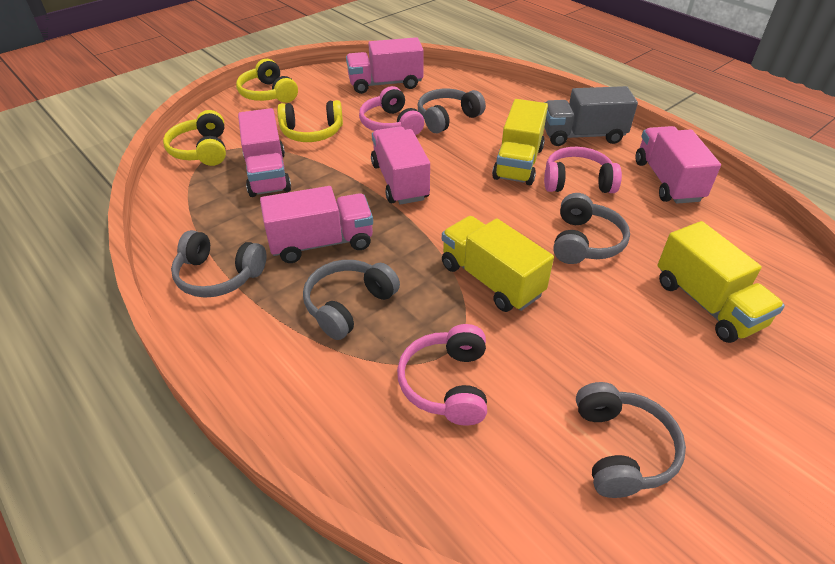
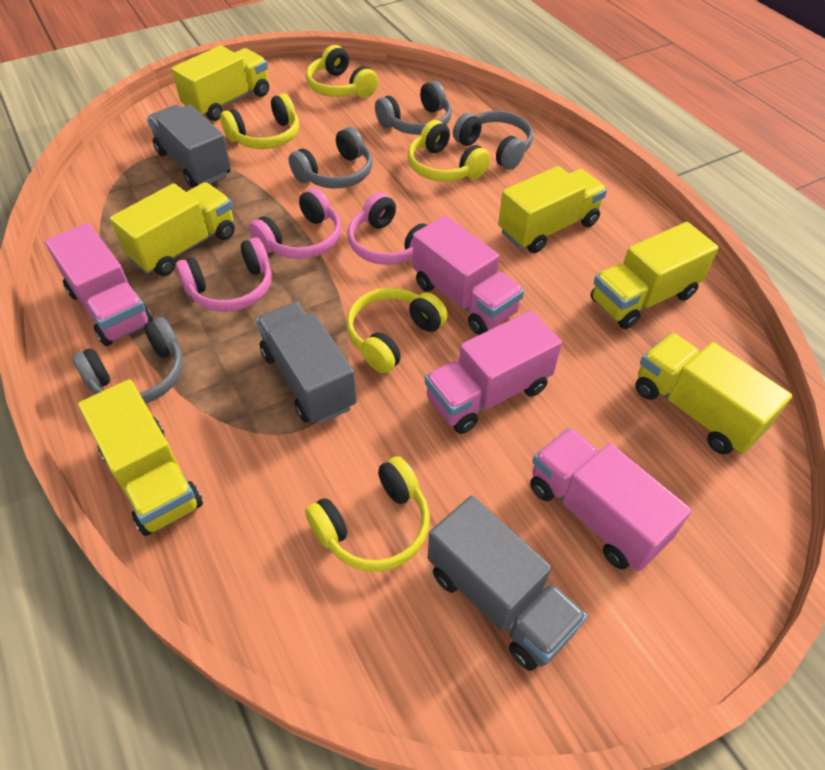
grey headphones: 5 -> 4
grey truck: 1 -> 3
pink truck: 5 -> 4
yellow headphones: 3 -> 5
yellow truck: 3 -> 6

